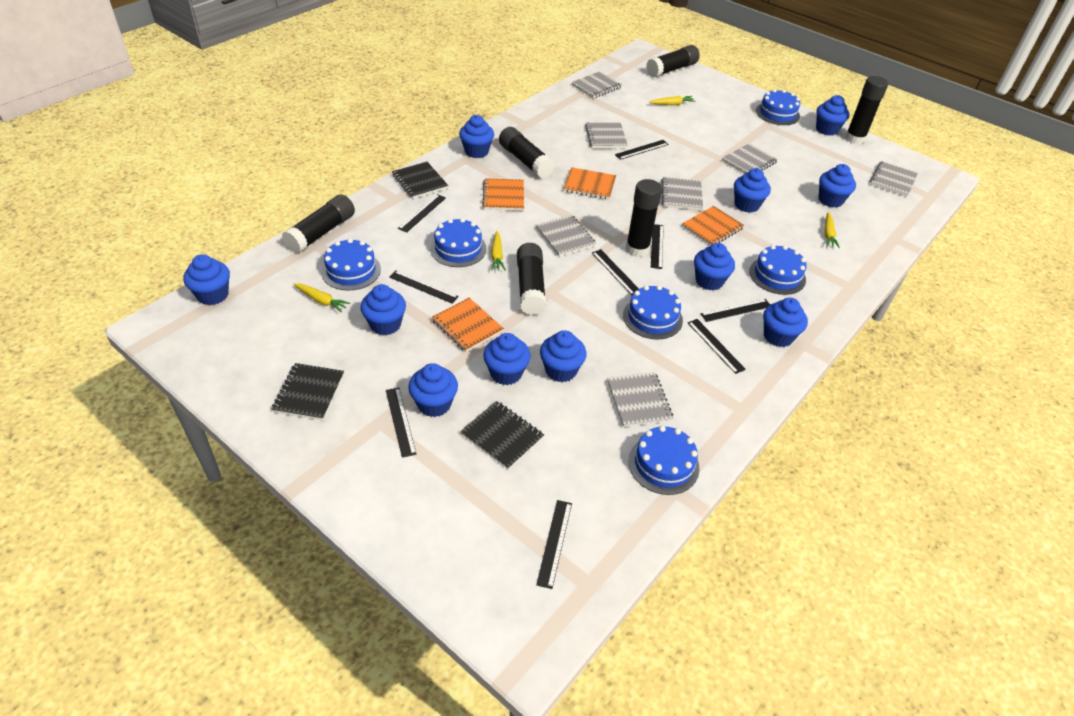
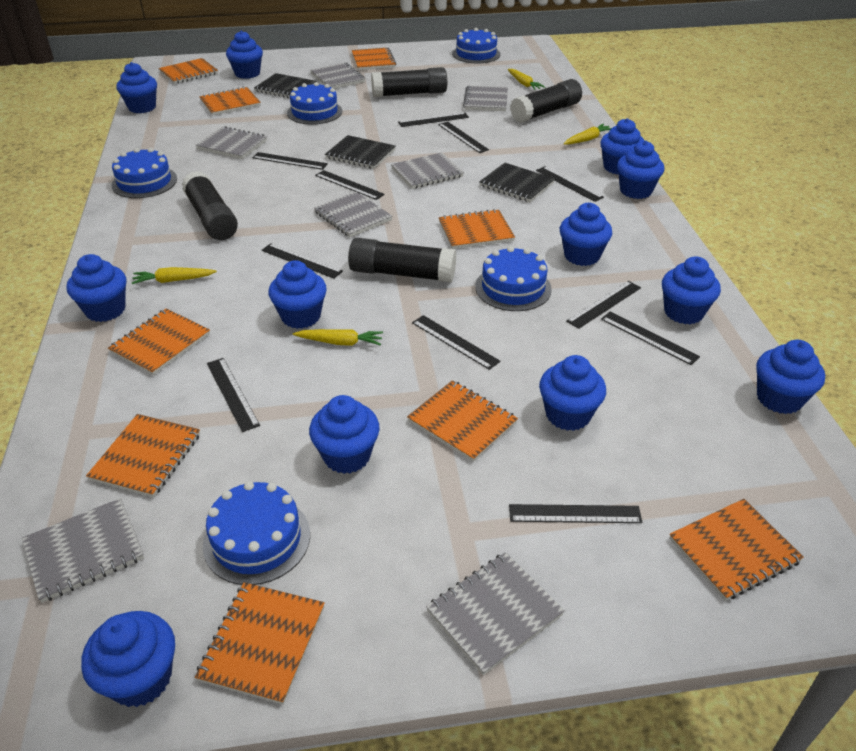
black glue stick: 6 -> 4
black ruler: 9 -> 11
blue cake: 6 -> 5
blue cupcake: 11 -> 12
orange notebook: 4 -> 9

